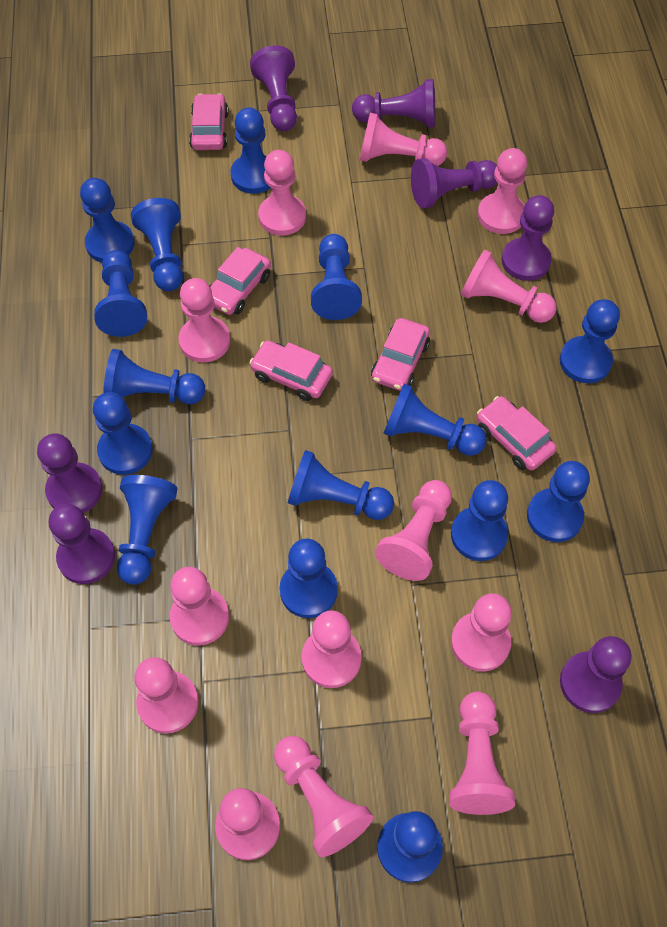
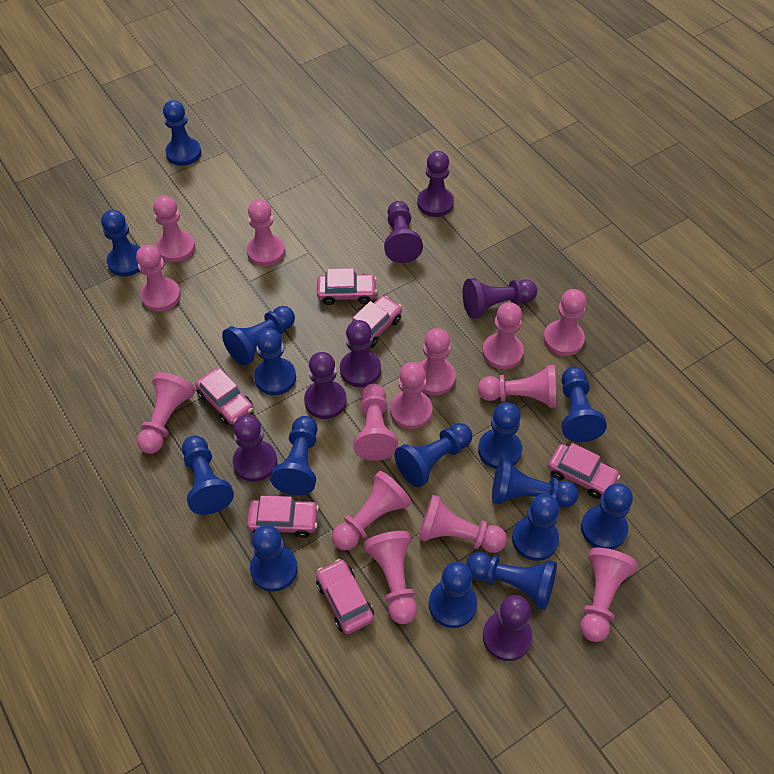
pink car: 5 -> 6
pink pawn: 13 -> 14

